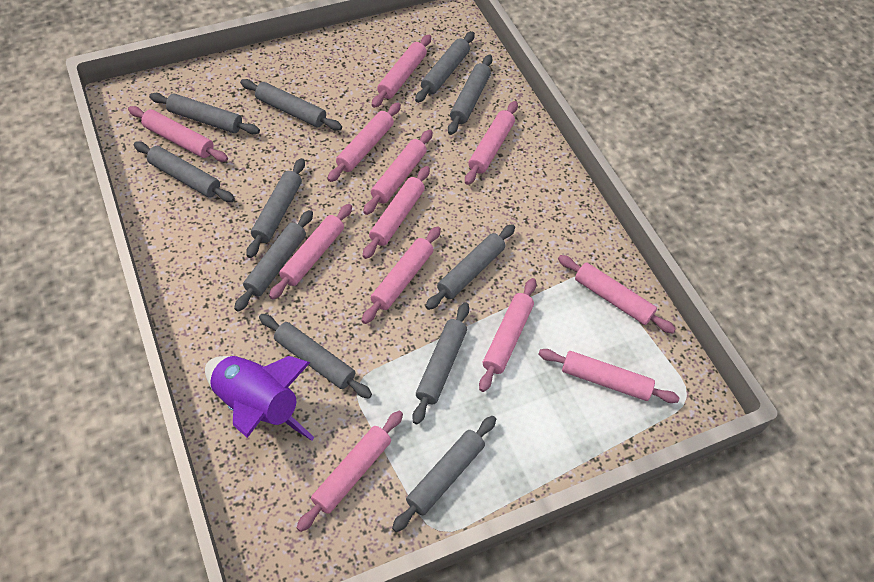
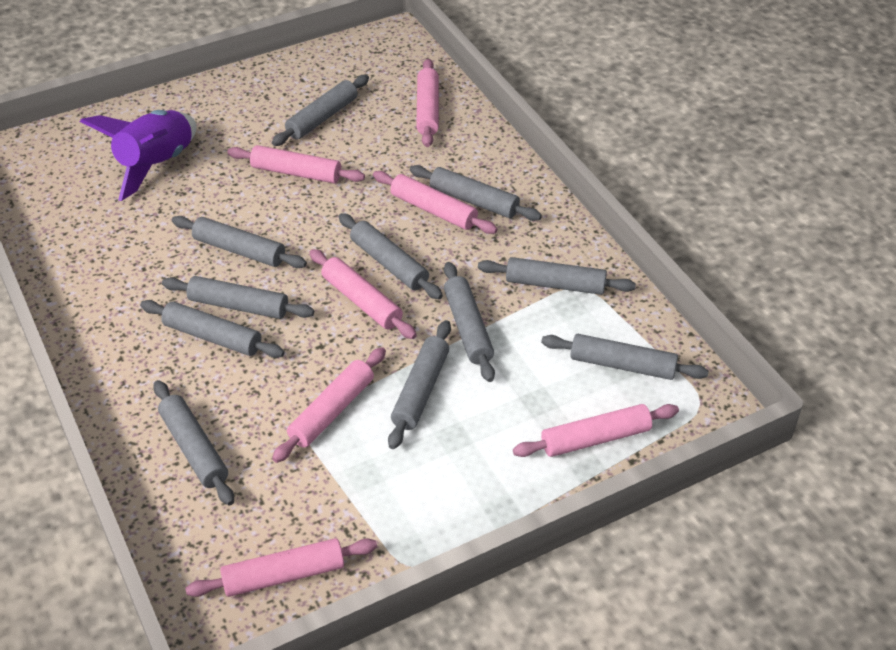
pink rolling pin: 12 -> 7

